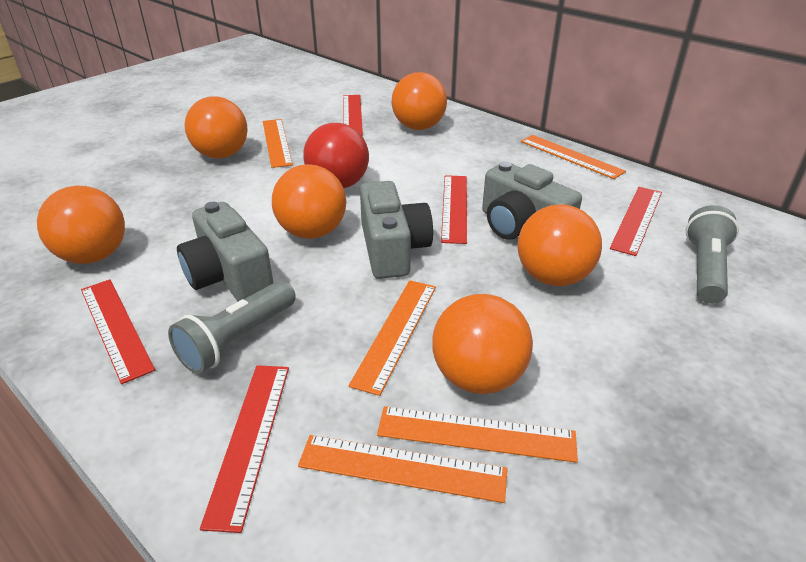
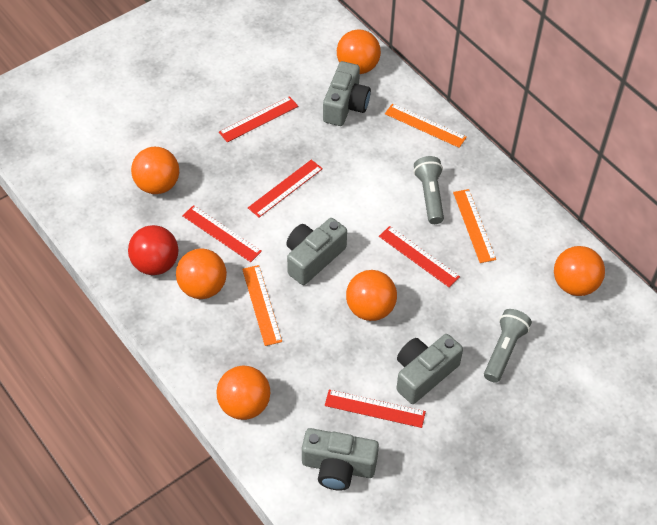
grey camera: 3 -> 4
orange ruler: 5 -> 3

